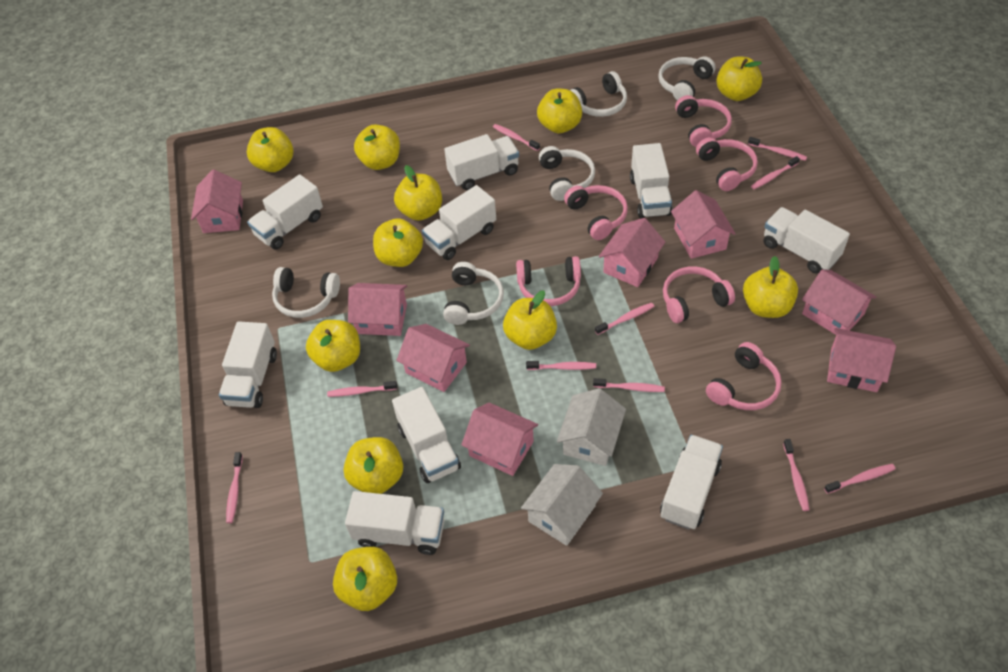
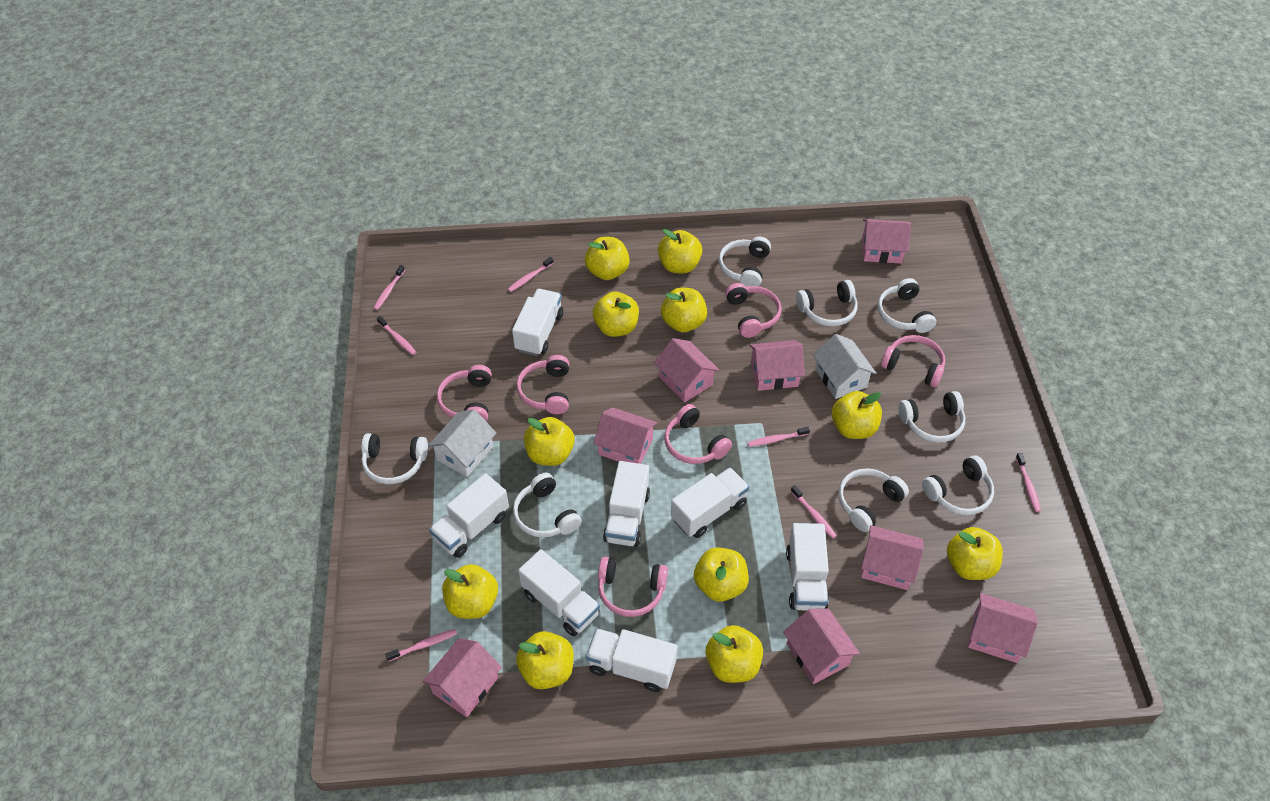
pink toothbrush: 10 -> 7
white headphones: 5 -> 8
white truck: 9 -> 7

